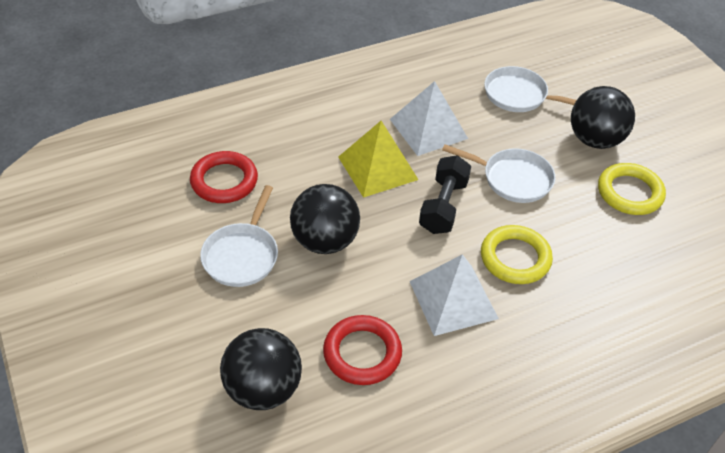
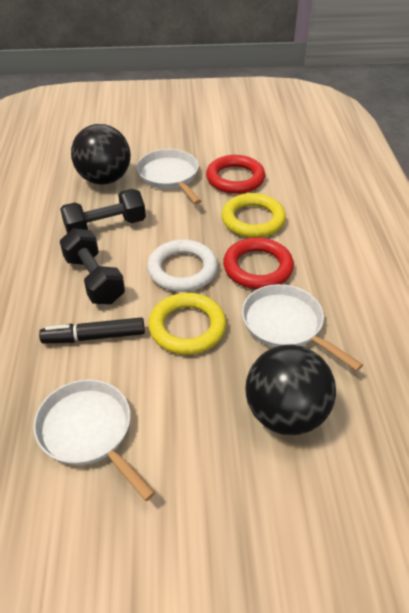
black ball: 3 -> 2
black dumbbell: 1 -> 2
black marker: 0 -> 1
white pyramid: 2 -> 0
white ring: 0 -> 1
yellow pyramid: 1 -> 0

